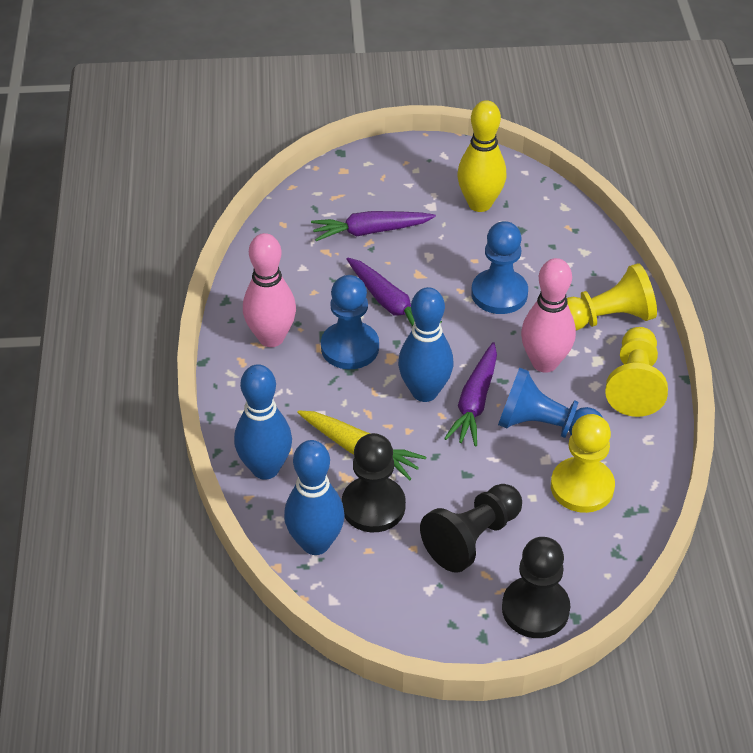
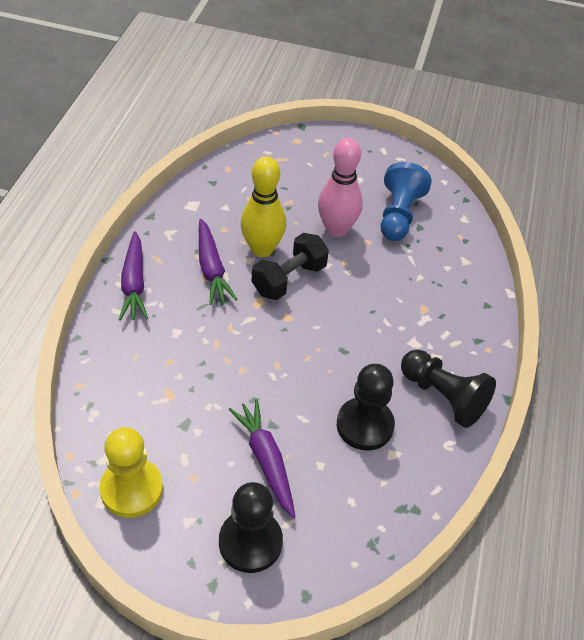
black dumbbell: 0 -> 1
blue bowling pin: 3 -> 0
blue pawn: 3 -> 1
pink bowling pin: 2 -> 1
yellow carrot: 1 -> 0
yellow pawn: 3 -> 1

